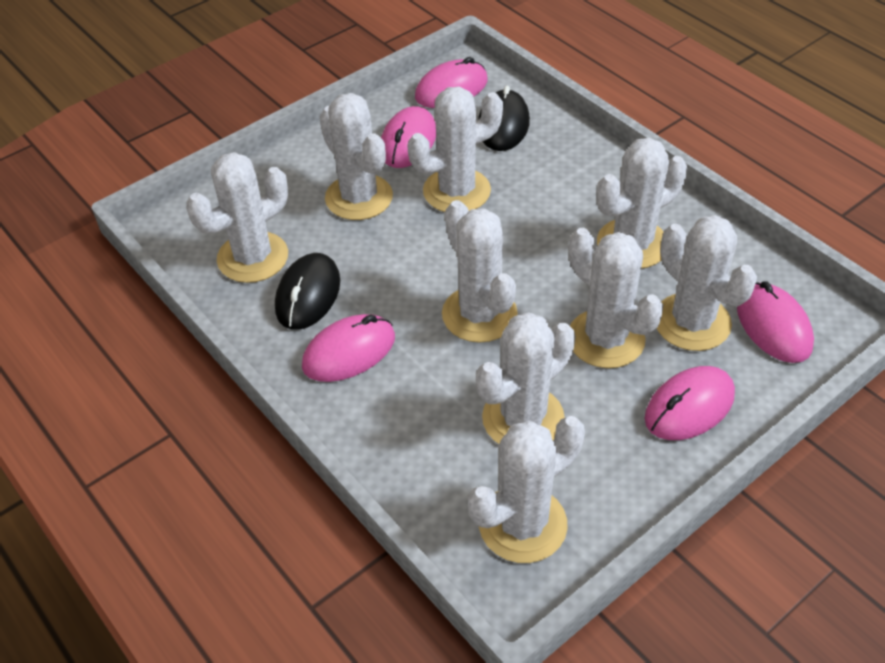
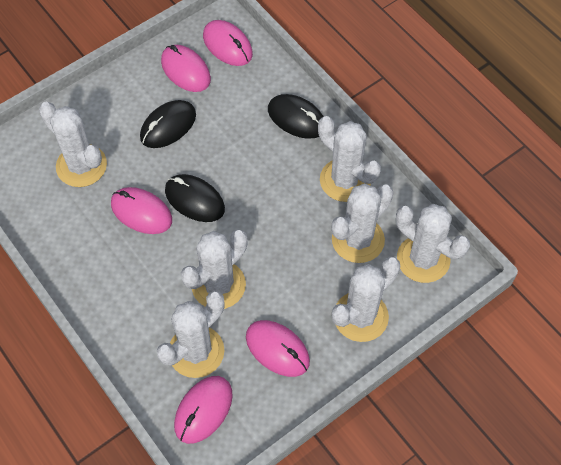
black mouse: 2 -> 3
white cactus: 9 -> 7

